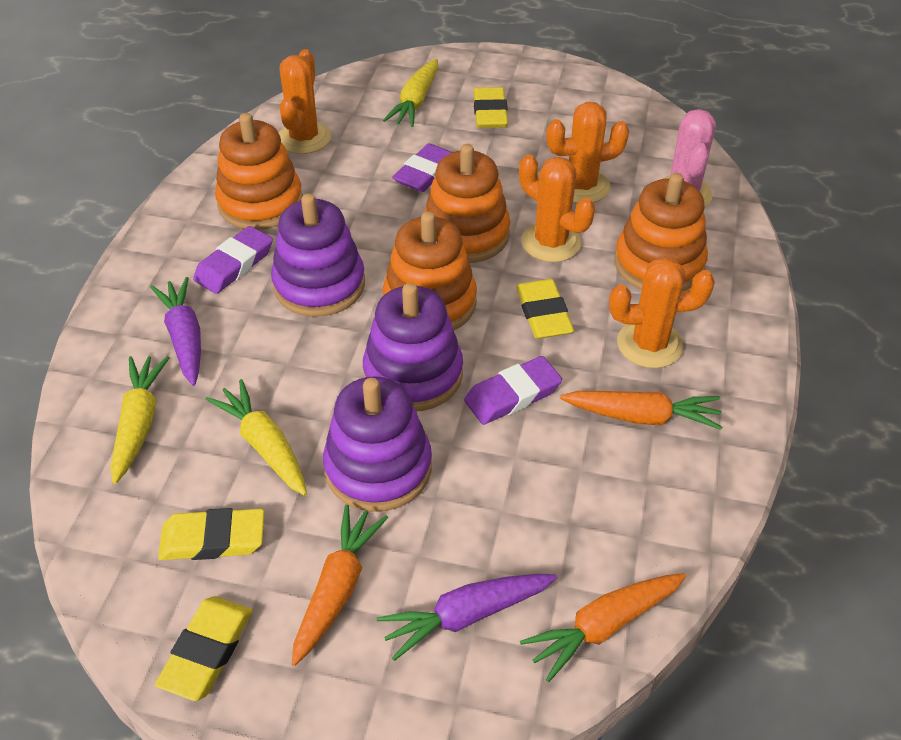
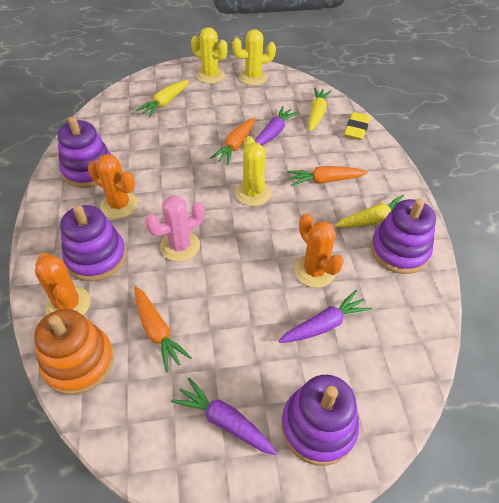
orange cactus: 4 -> 3
orange stacking toy: 4 -> 1
purple carrot: 2 -> 3
purple eraser: 3 -> 0
purple stacking toy: 3 -> 4
yellow cactus: 0 -> 3
yellow eraser: 4 -> 1

